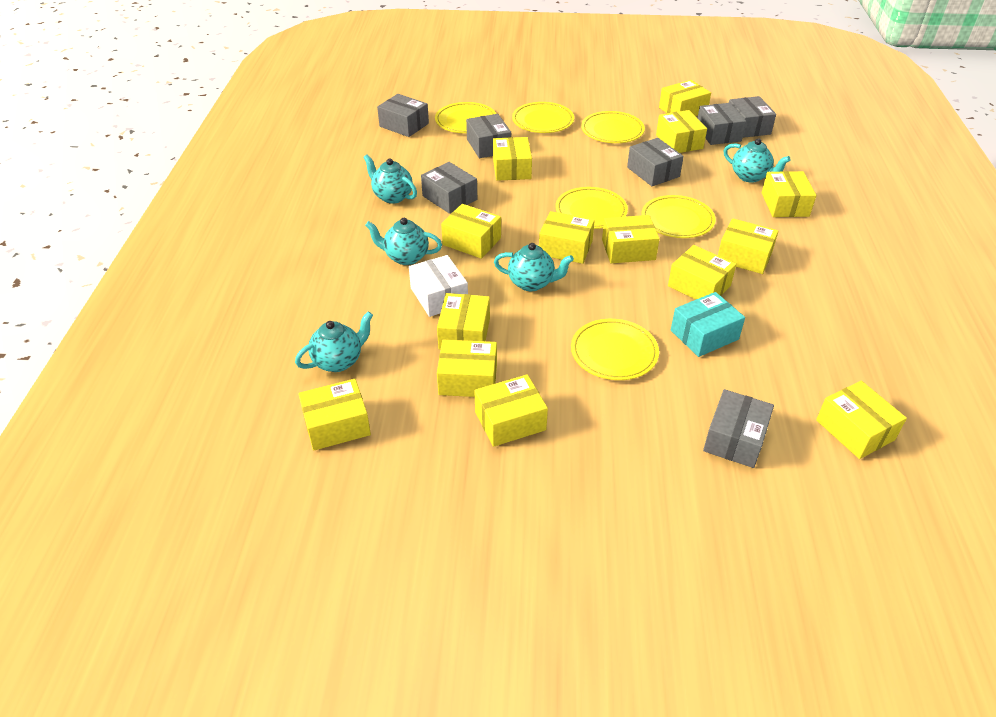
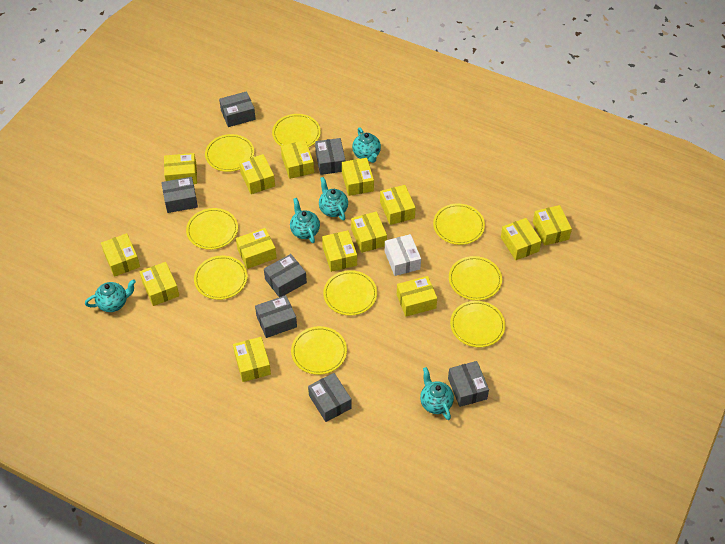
turquoise box: 1 -> 0
yellow plate: 6 -> 9

